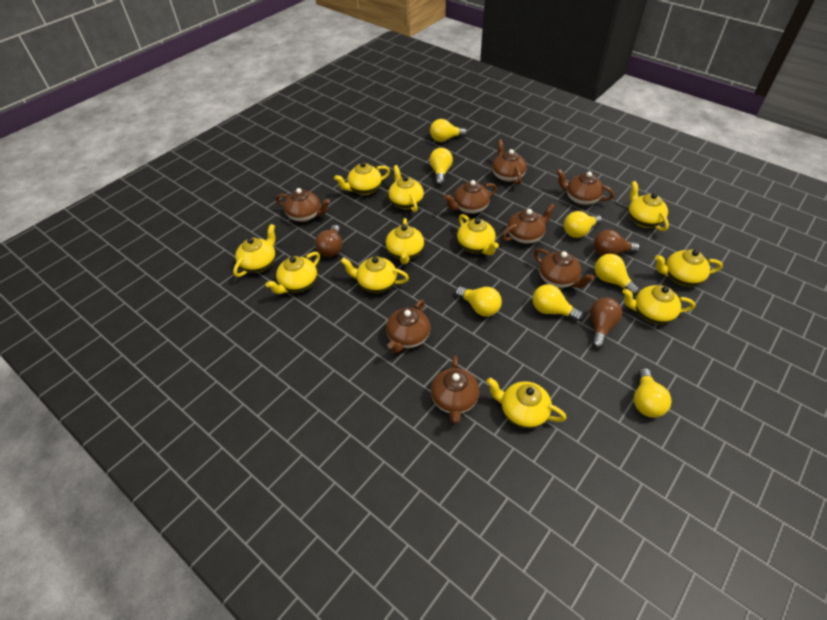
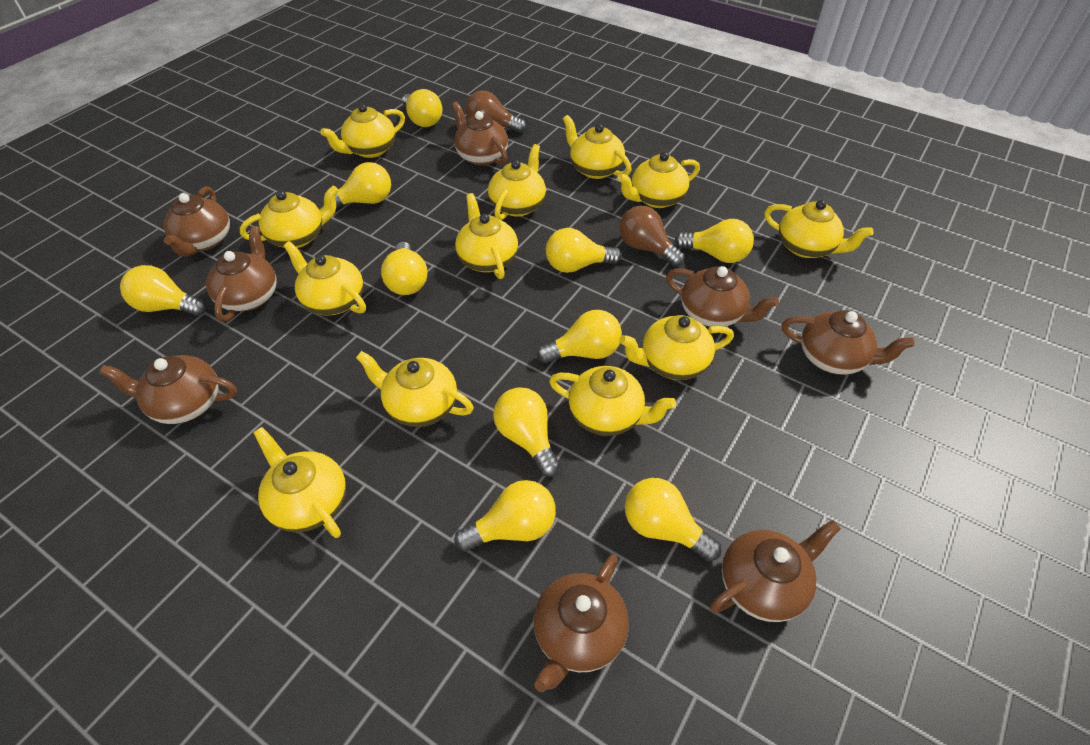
brown light bulb: 3 -> 2
yellow light bulb: 7 -> 10
yellow teapot: 11 -> 12

